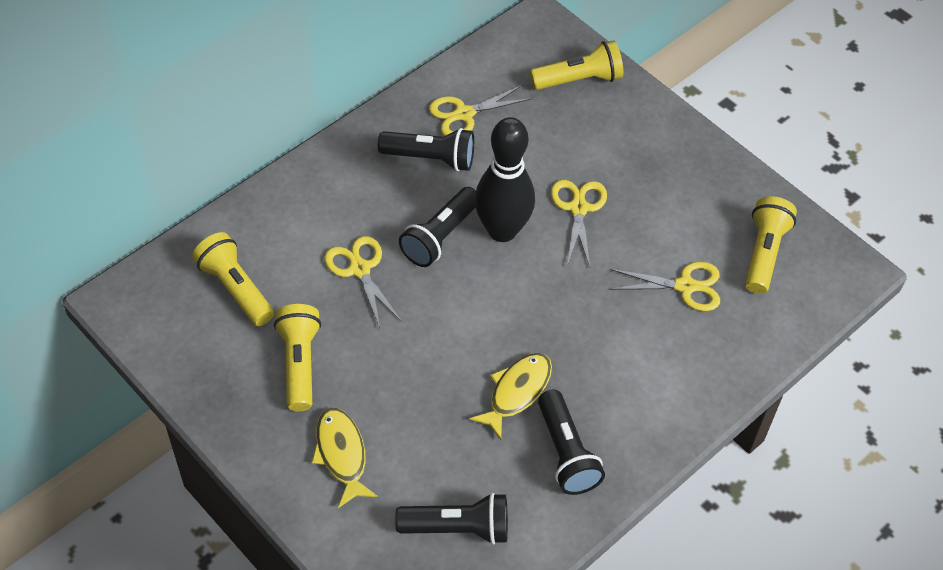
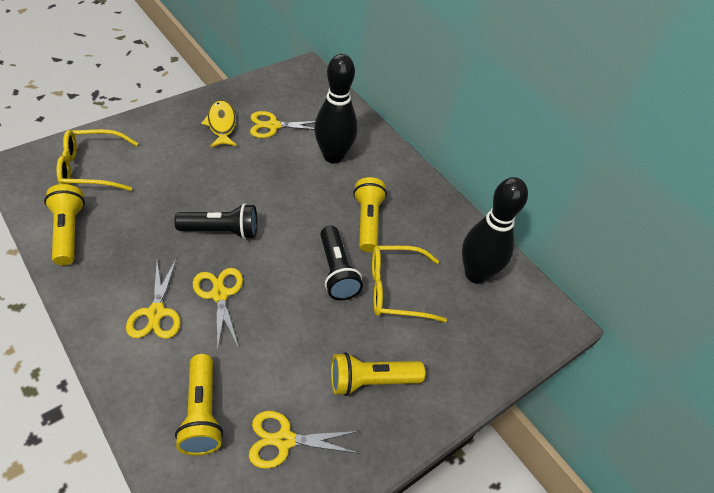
black bowling pin: 1 -> 2
black flashlight: 4 -> 2
yellow fish: 2 -> 1
yellow glasses: 0 -> 2

